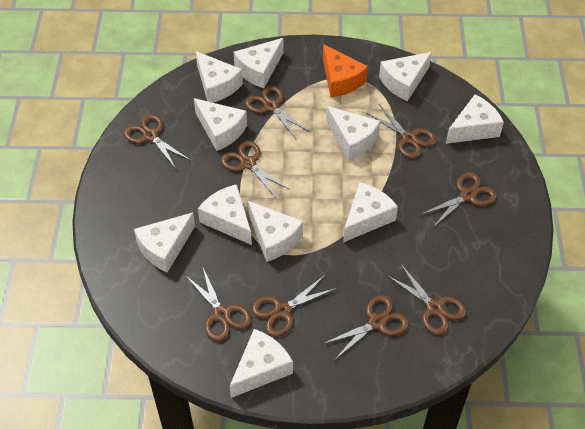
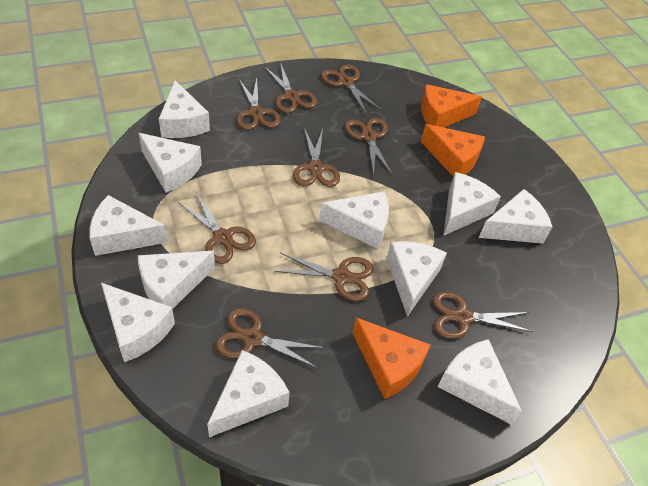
orange cheese: 1 -> 3

